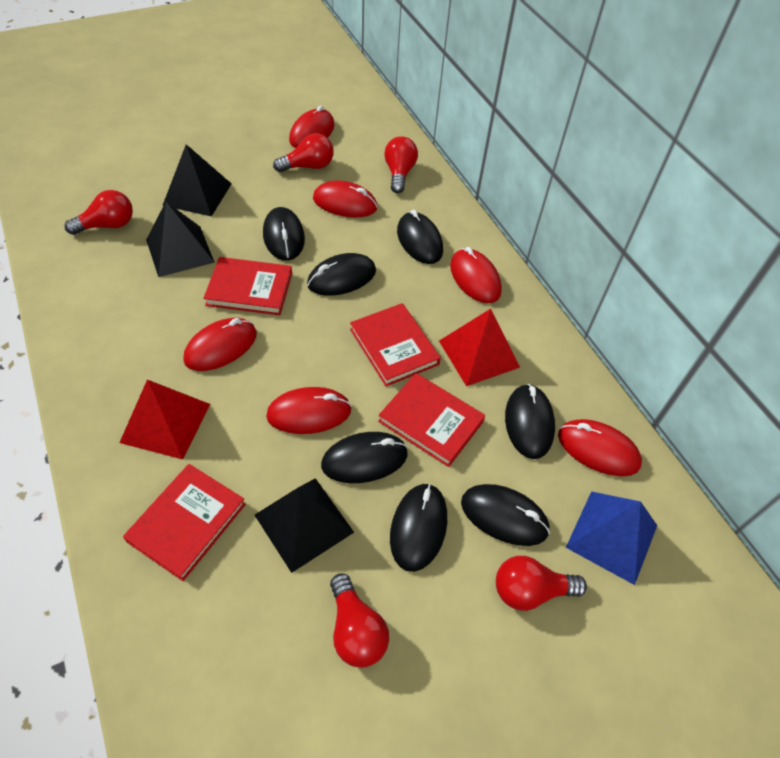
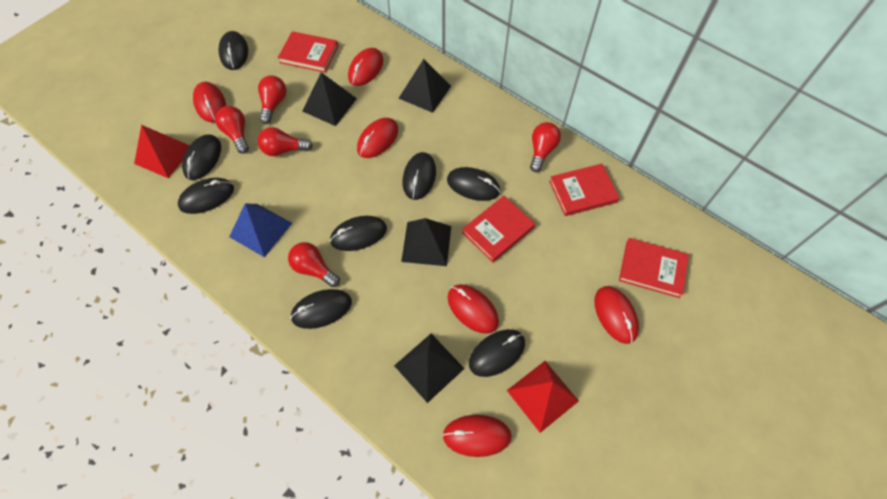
black mouse: 7 -> 8
black pyramid: 3 -> 4

